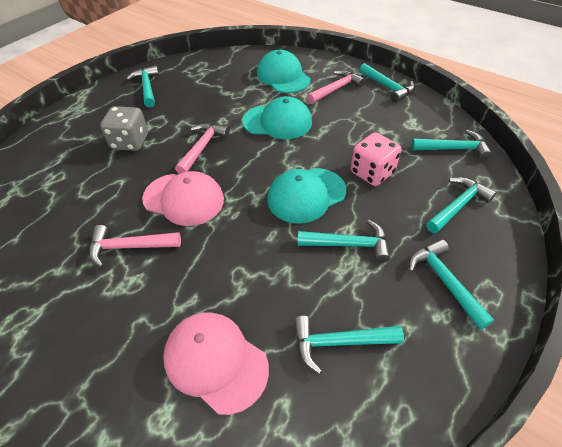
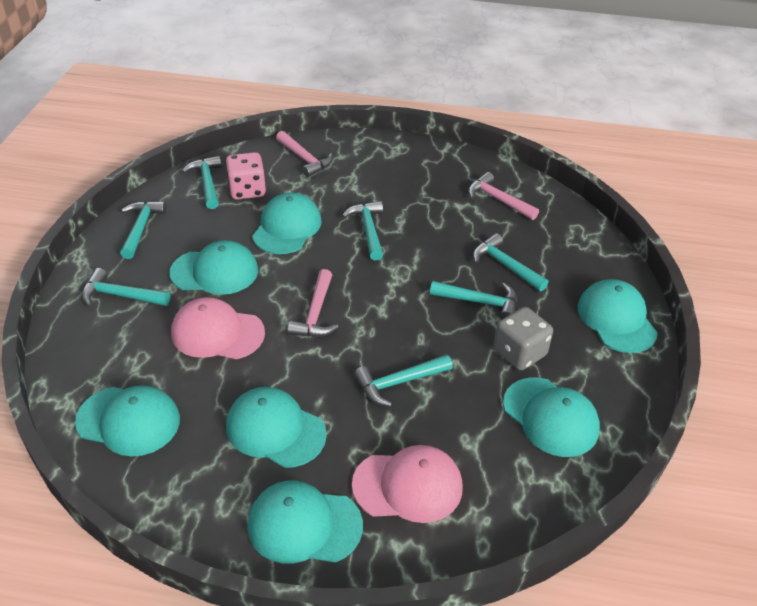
turquoise cap: 3 -> 7

